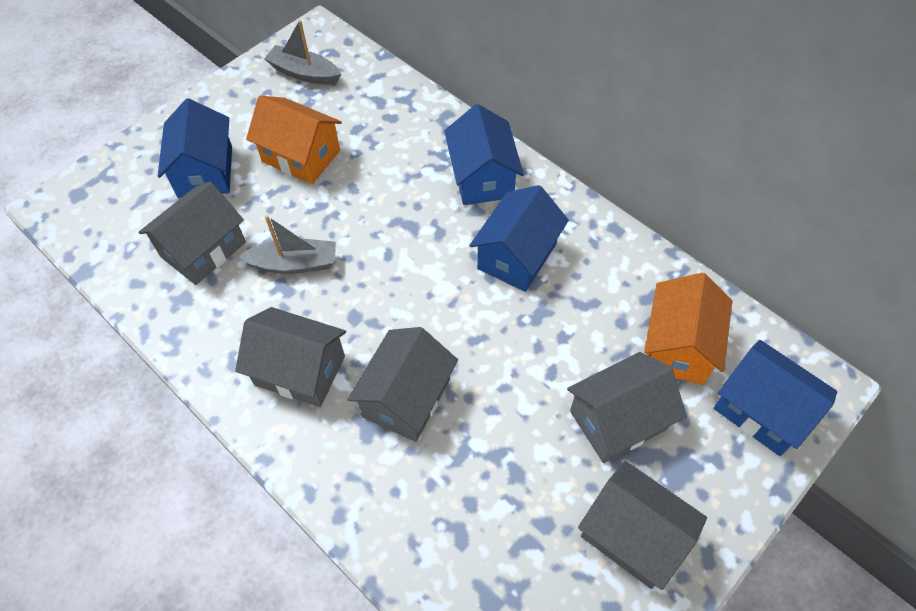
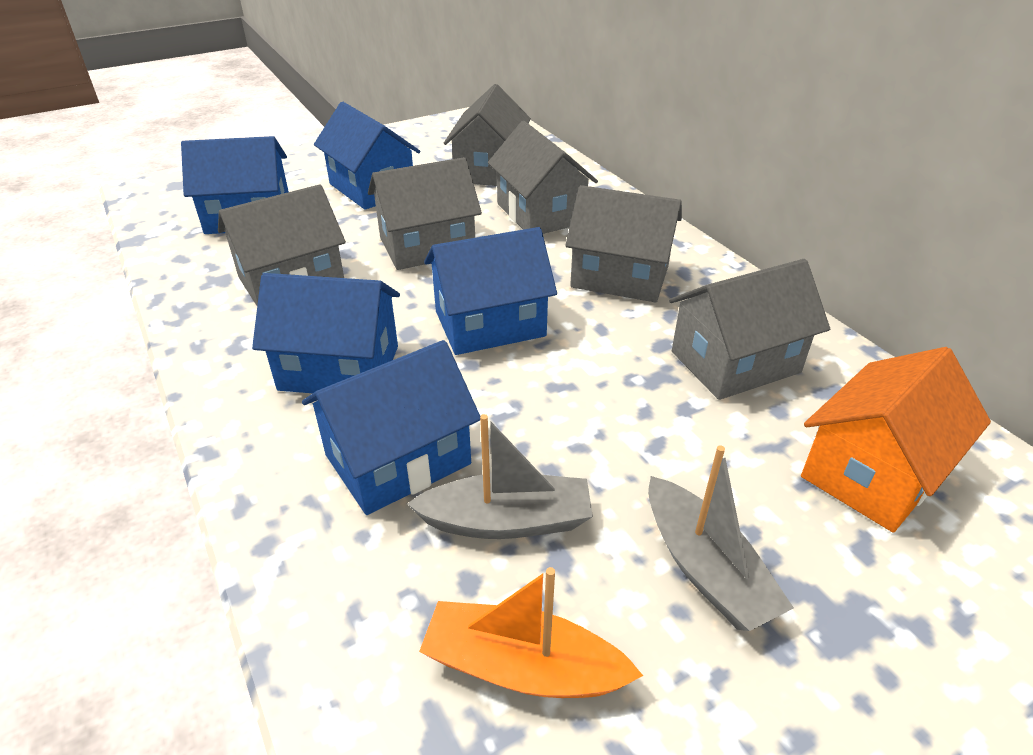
blue house: 4 -> 5
grey house: 5 -> 6
orange boat: 0 -> 1
orange house: 2 -> 1

